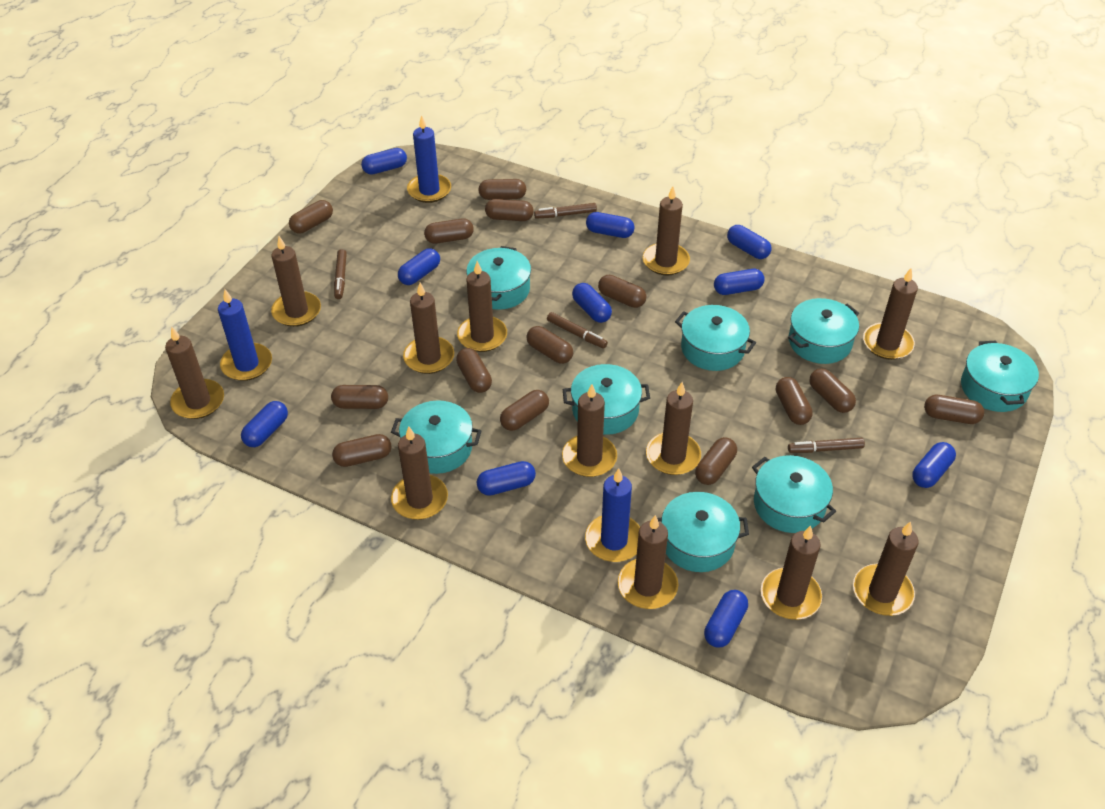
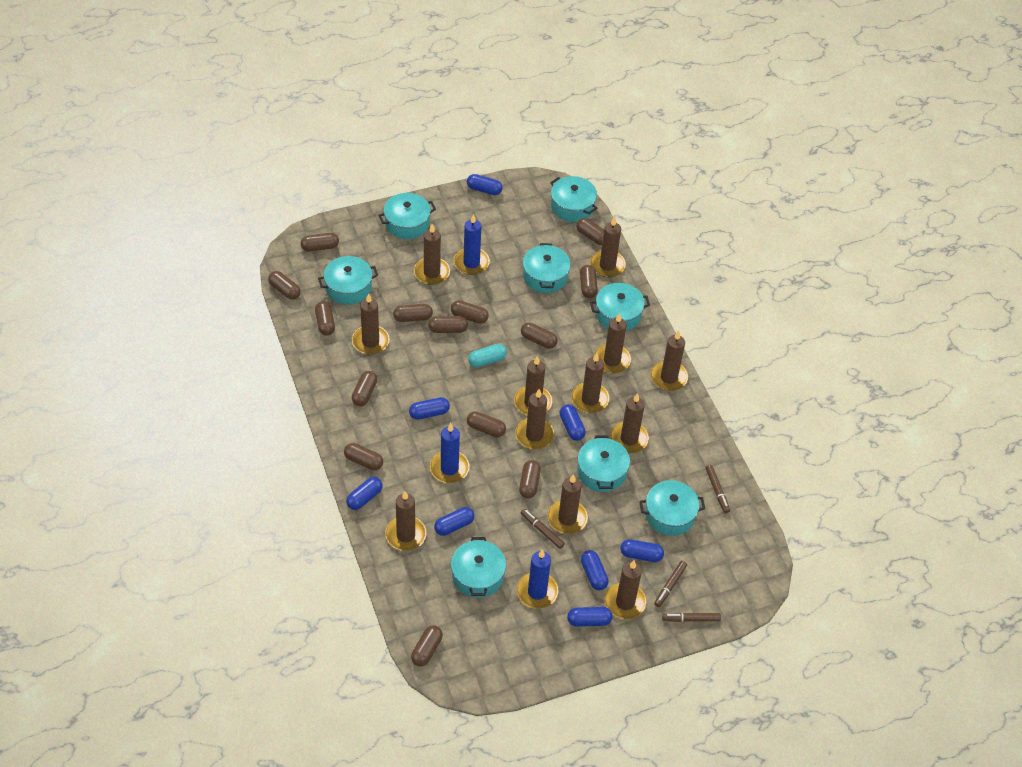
blue capsule: 10 -> 8
turquoise capsule: 0 -> 1

